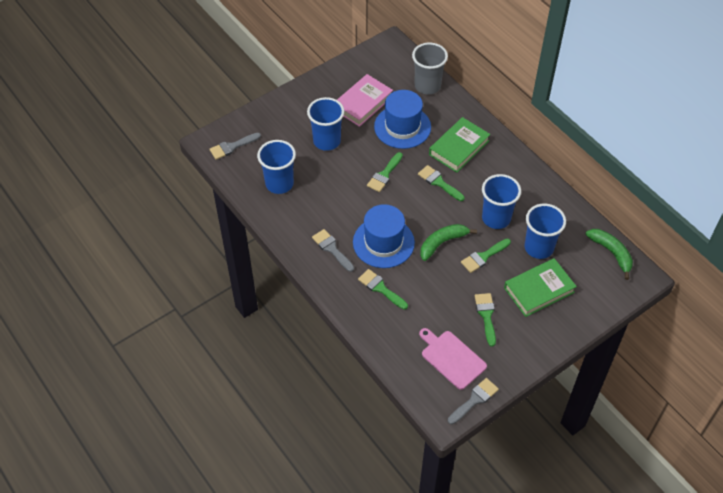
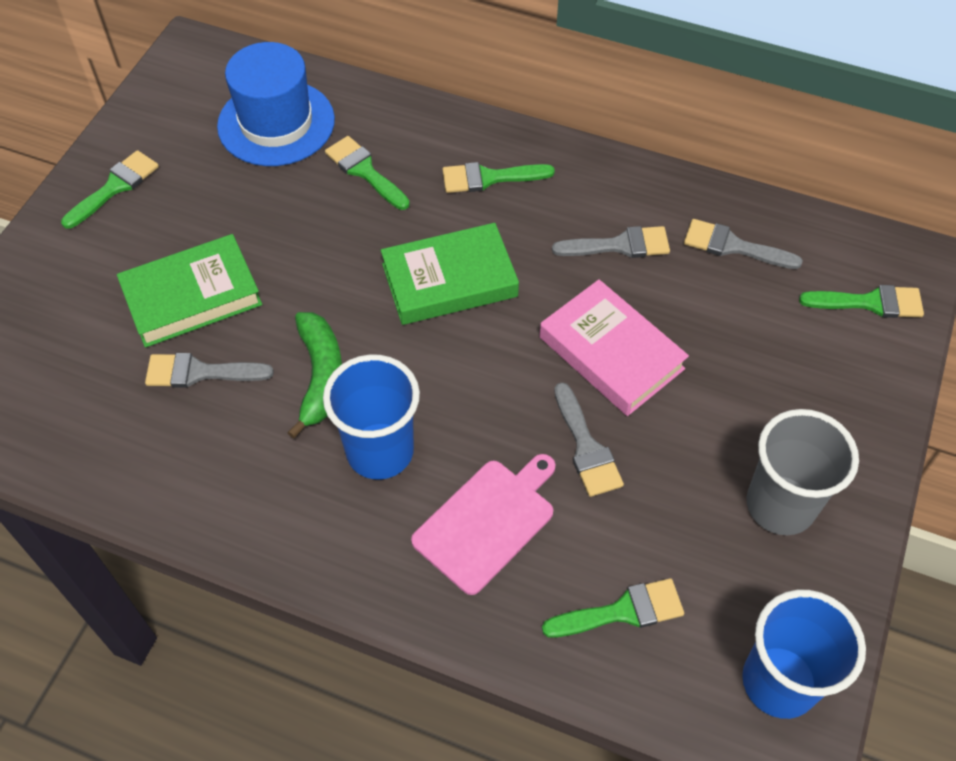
blue cup: 4 -> 2
blue hat: 2 -> 1
green banana: 2 -> 1
grey brush: 3 -> 4

